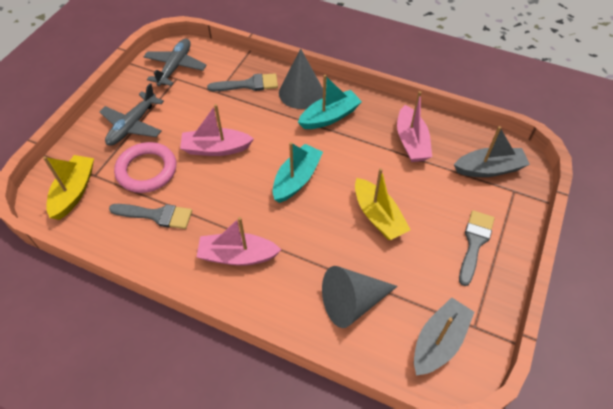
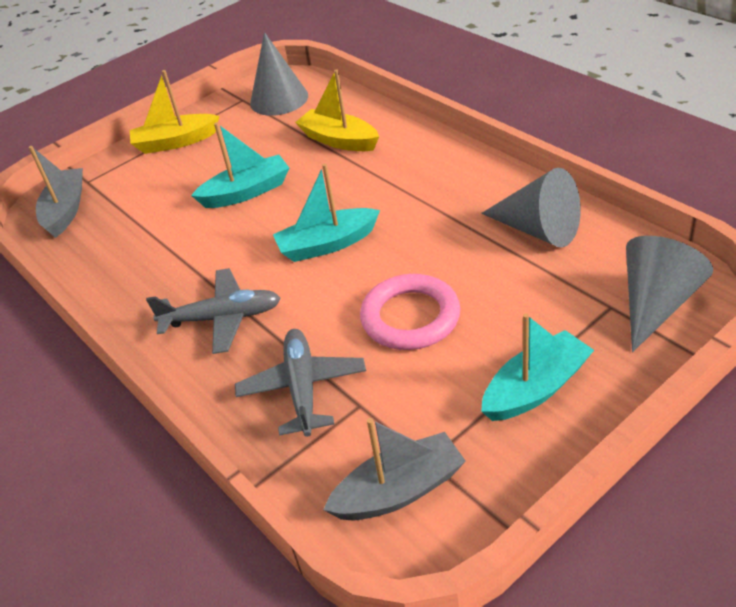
grey brush: 3 -> 0
grey cone: 2 -> 3
pink boat: 3 -> 0
turquoise boat: 2 -> 3

